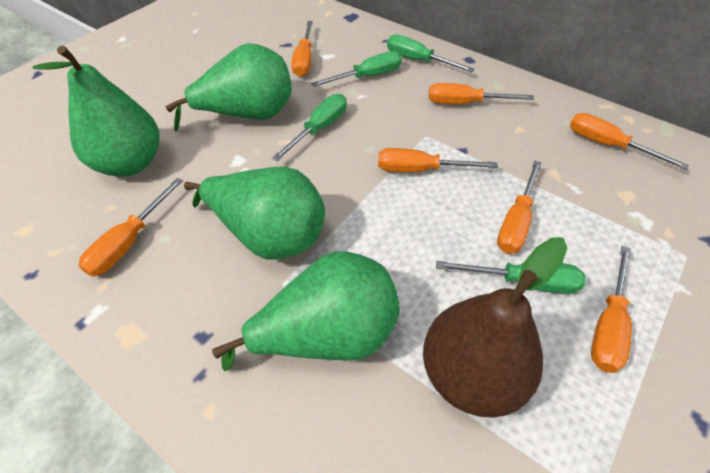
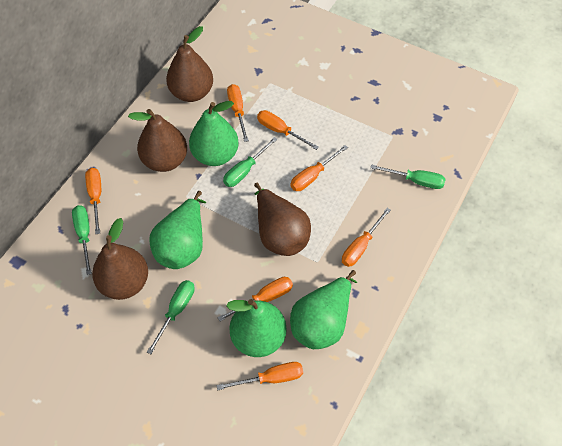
brown pear: 1 -> 4

